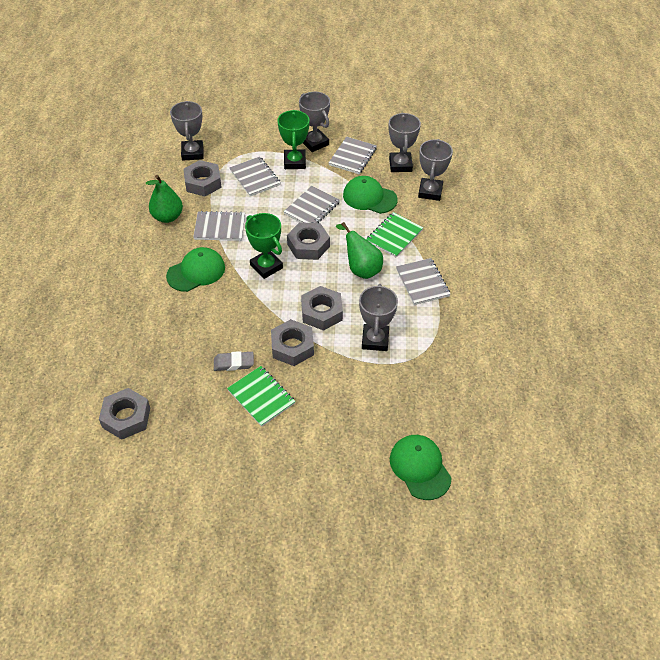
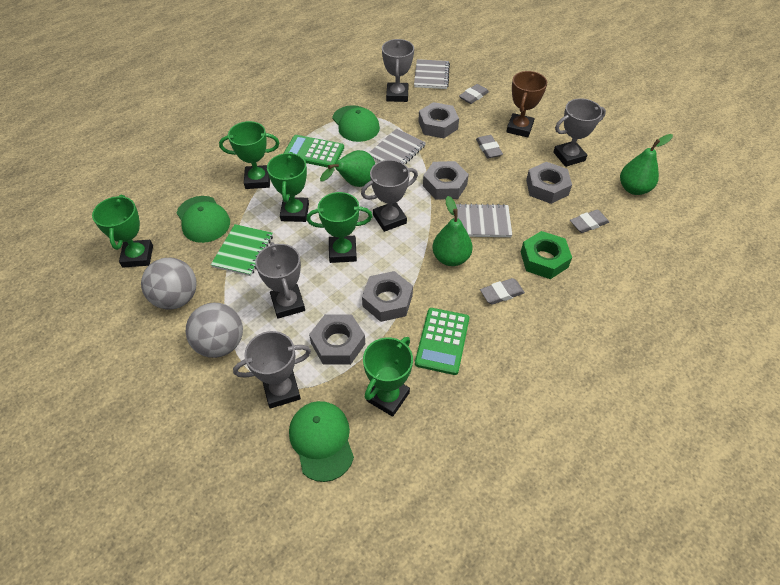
brown trophy: 0 -> 1
green calculator: 0 -> 2
green notebook: 2 -> 1
green nut: 0 -> 1
green pear: 2 -> 3
green trophy: 2 -> 5
grey ball: 0 -> 2
grey eraser: 1 -> 4
grey notebook: 5 -> 3

